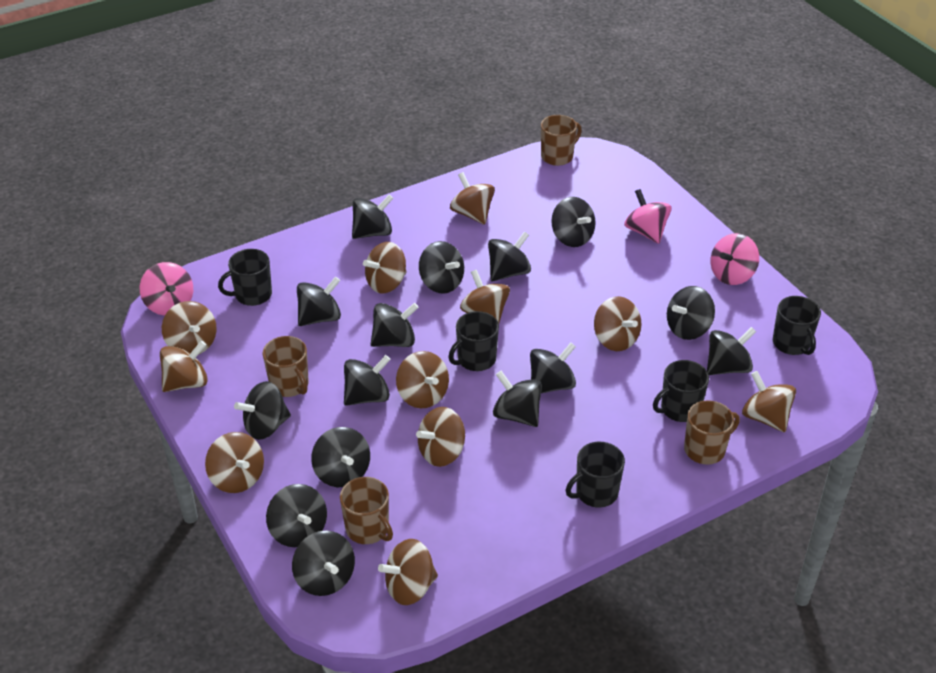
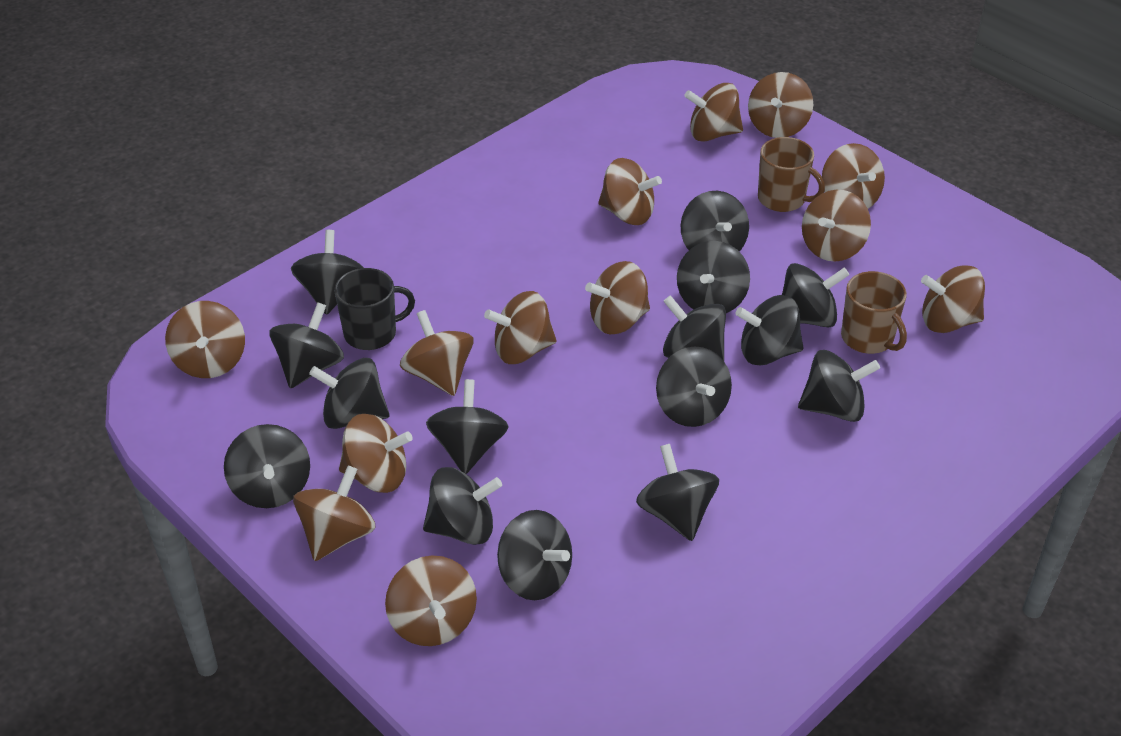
black mug: 5 -> 1
brown mug: 4 -> 2
brown spinning top: 11 -> 13
pink spinning top: 3 -> 0

